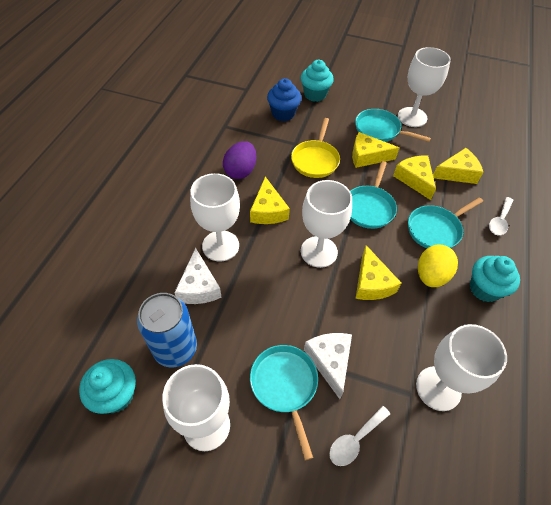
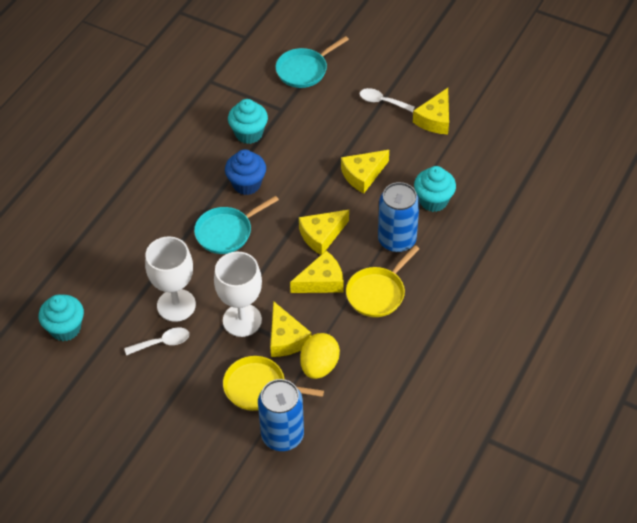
blue can: 1 -> 2
purple egg: 1 -> 0
turquoise pan: 4 -> 2
white cheese: 2 -> 0
white goblet: 5 -> 2
yellow pan: 1 -> 2

